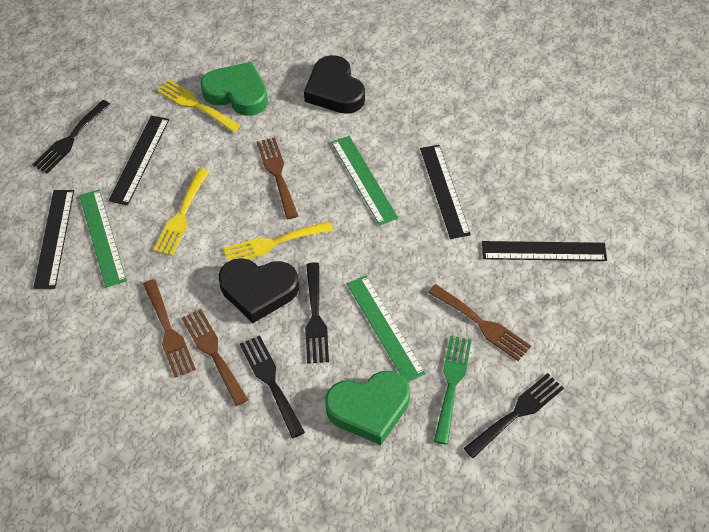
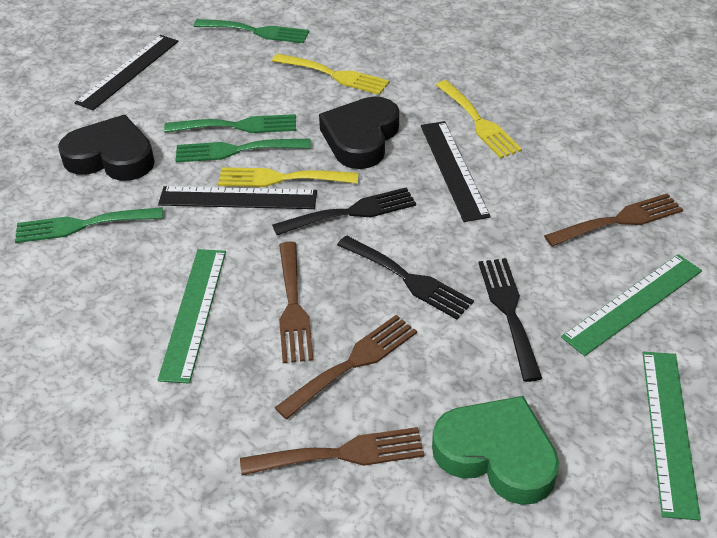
black fork: 4 -> 3
black ruler: 4 -> 3
green fork: 1 -> 4
green heart: 2 -> 1

